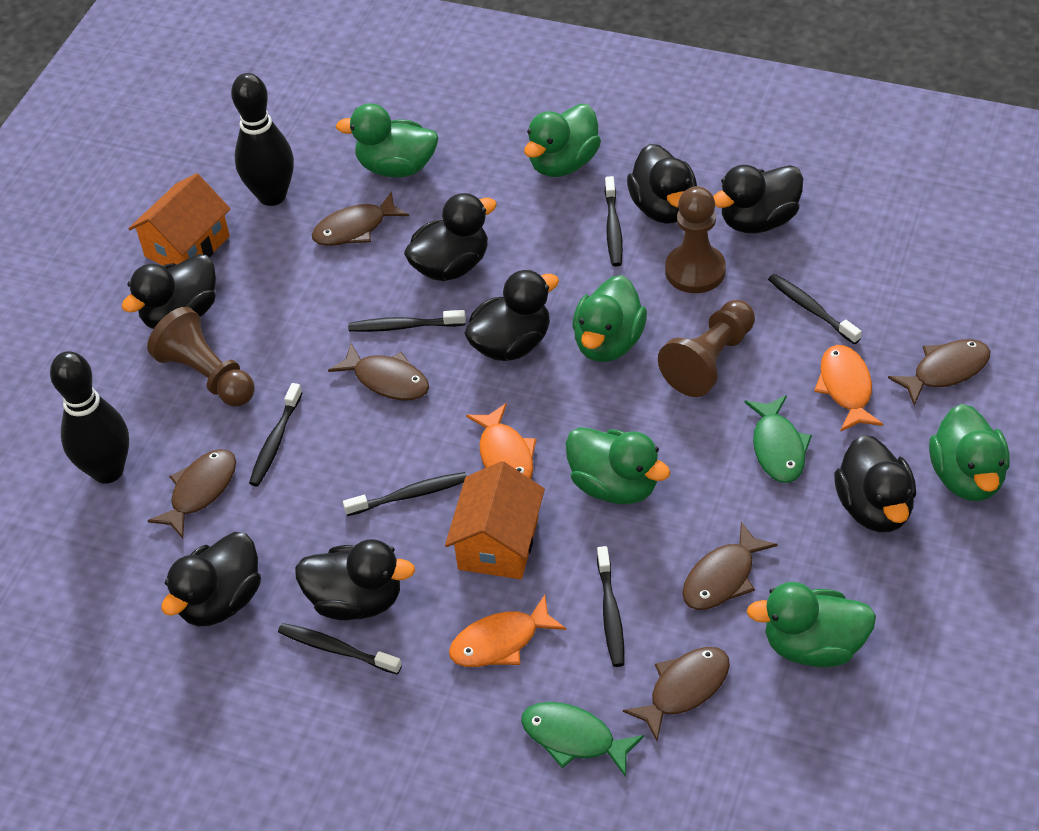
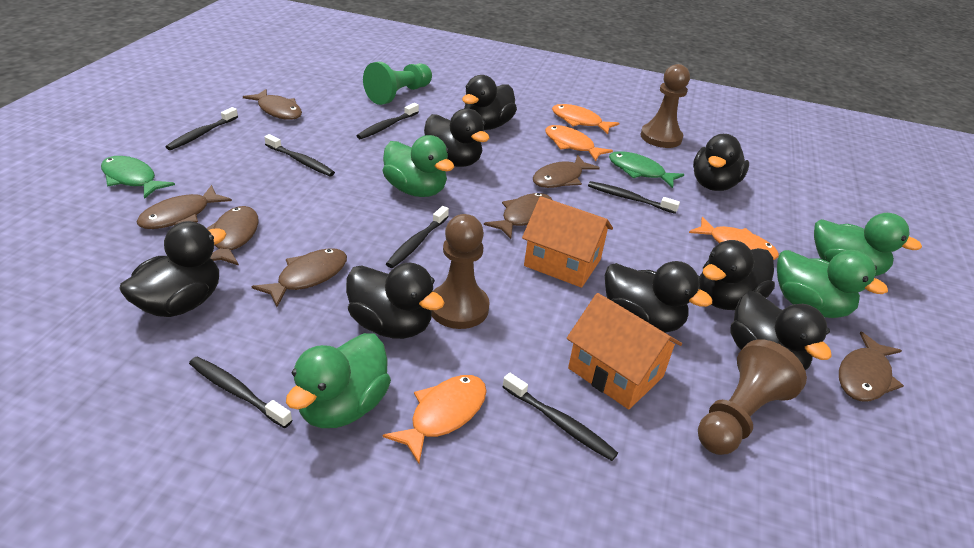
black bowling pin: 2 -> 0
brown fish: 6 -> 7
green duck: 6 -> 4
green pawn: 0 -> 1
orange fish: 3 -> 4

